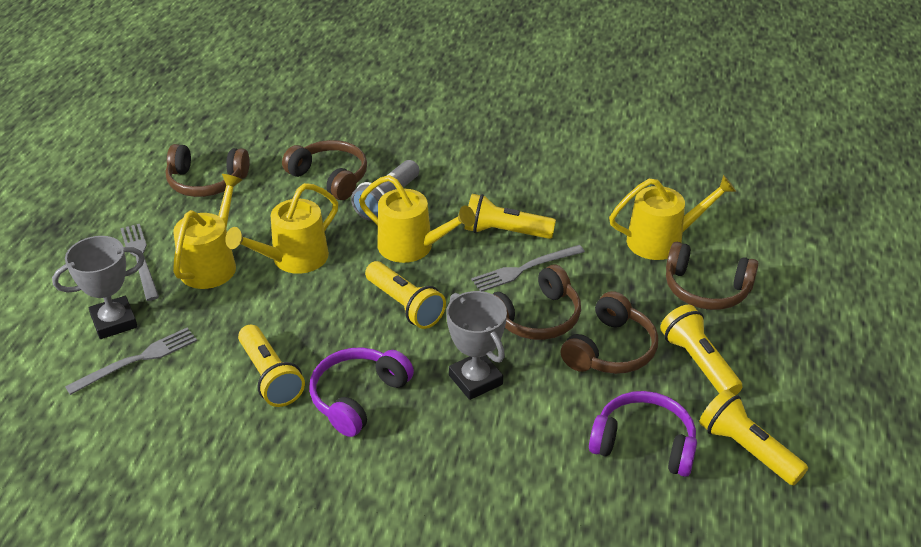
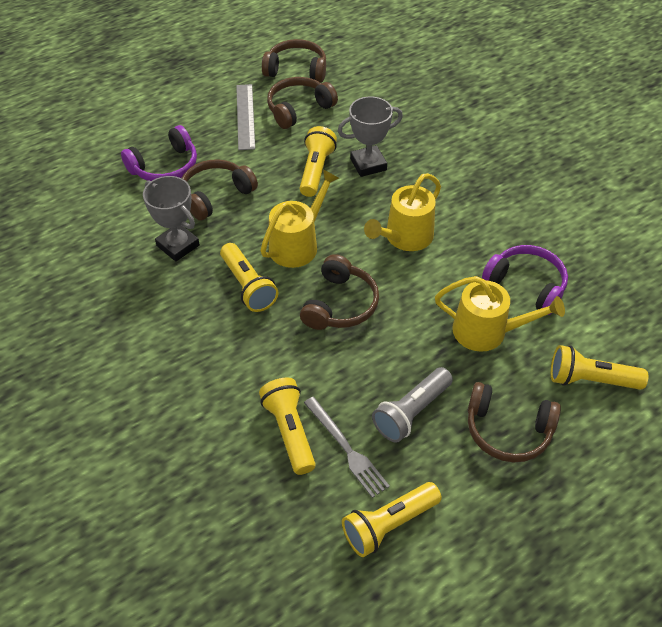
grey fork: 3 -> 1
grey ruler: 0 -> 1
yellow watering can: 4 -> 3

